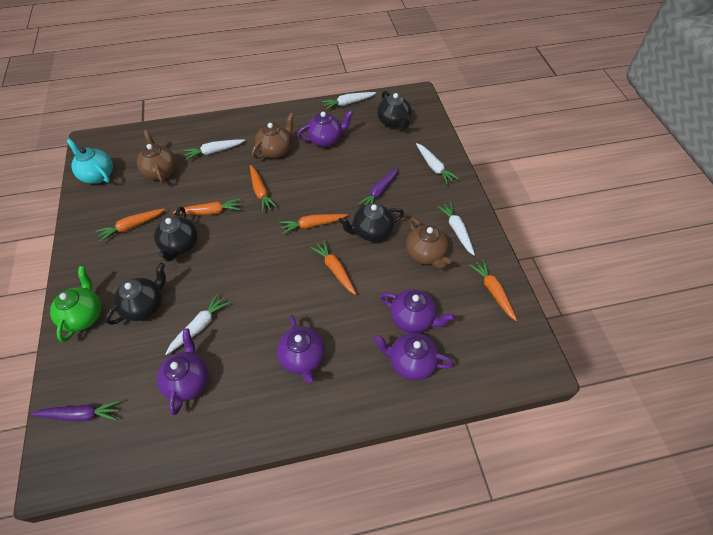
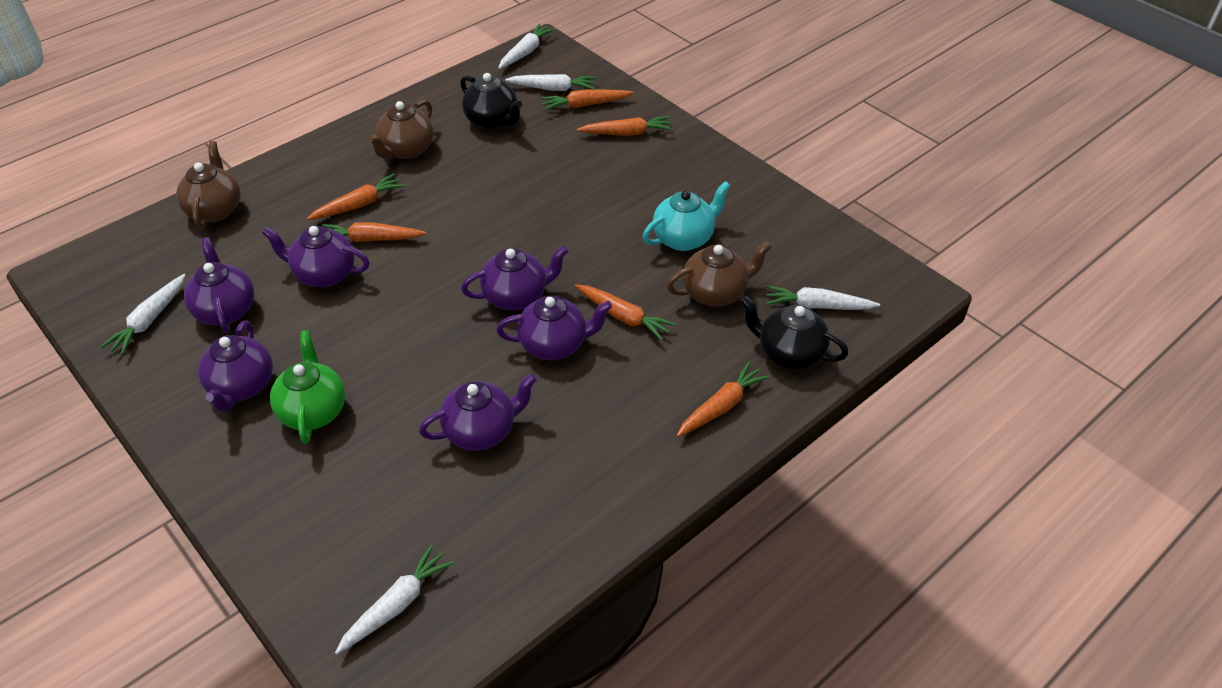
black teapot: 4 -> 2
purple carrot: 2 -> 0
purple teapot: 5 -> 6

